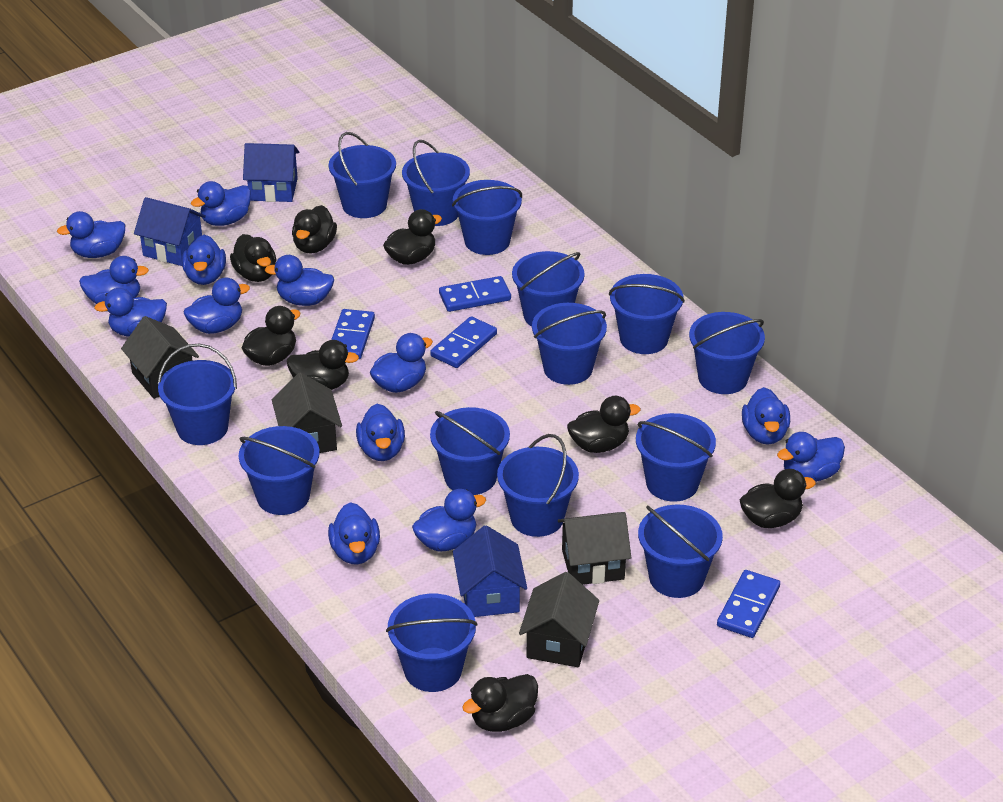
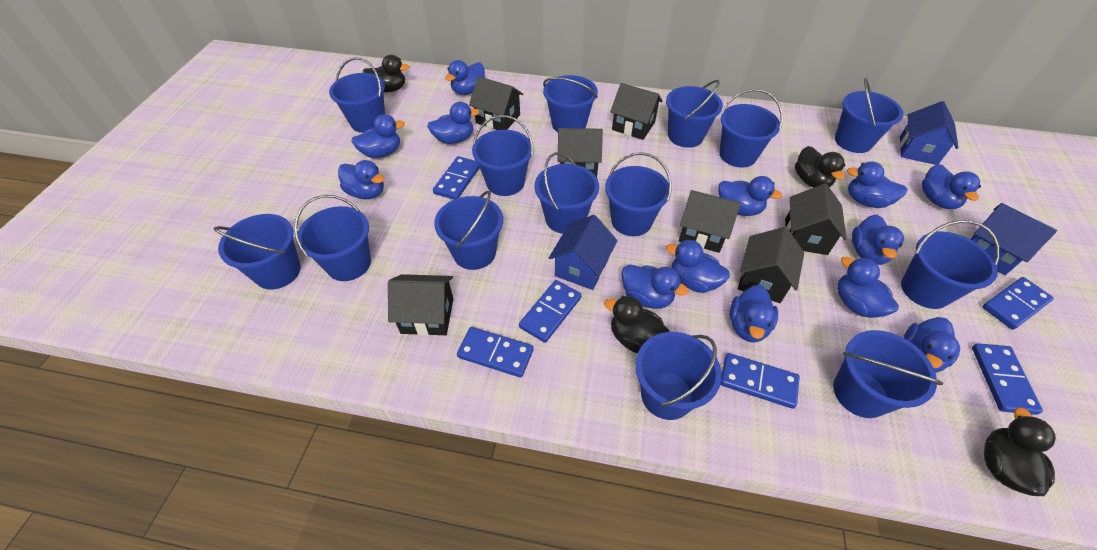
black duck: 8 -> 4
black house: 4 -> 7
blue domino: 4 -> 6

